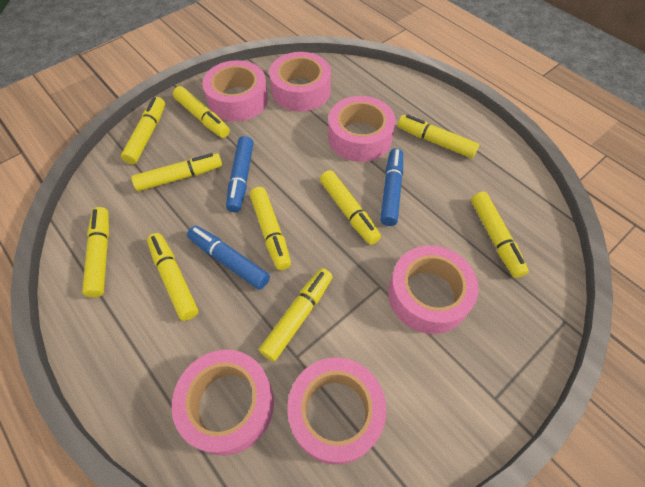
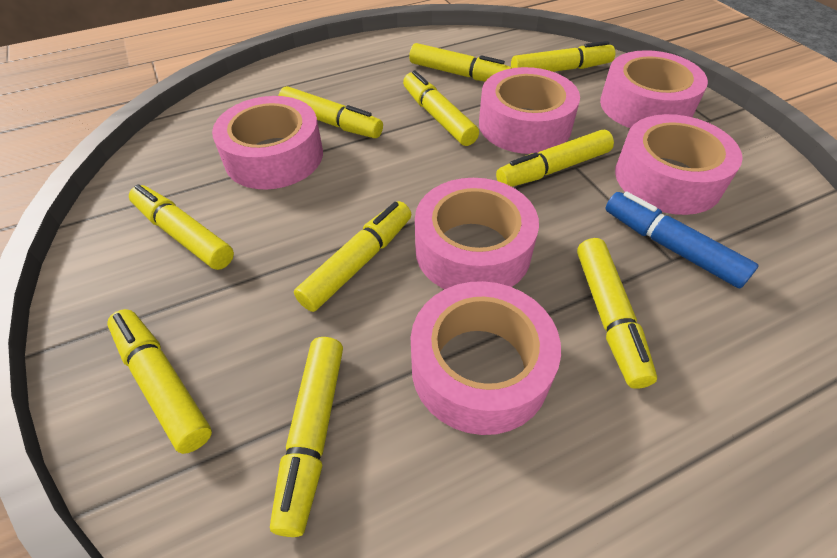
blue marker: 3 -> 1

